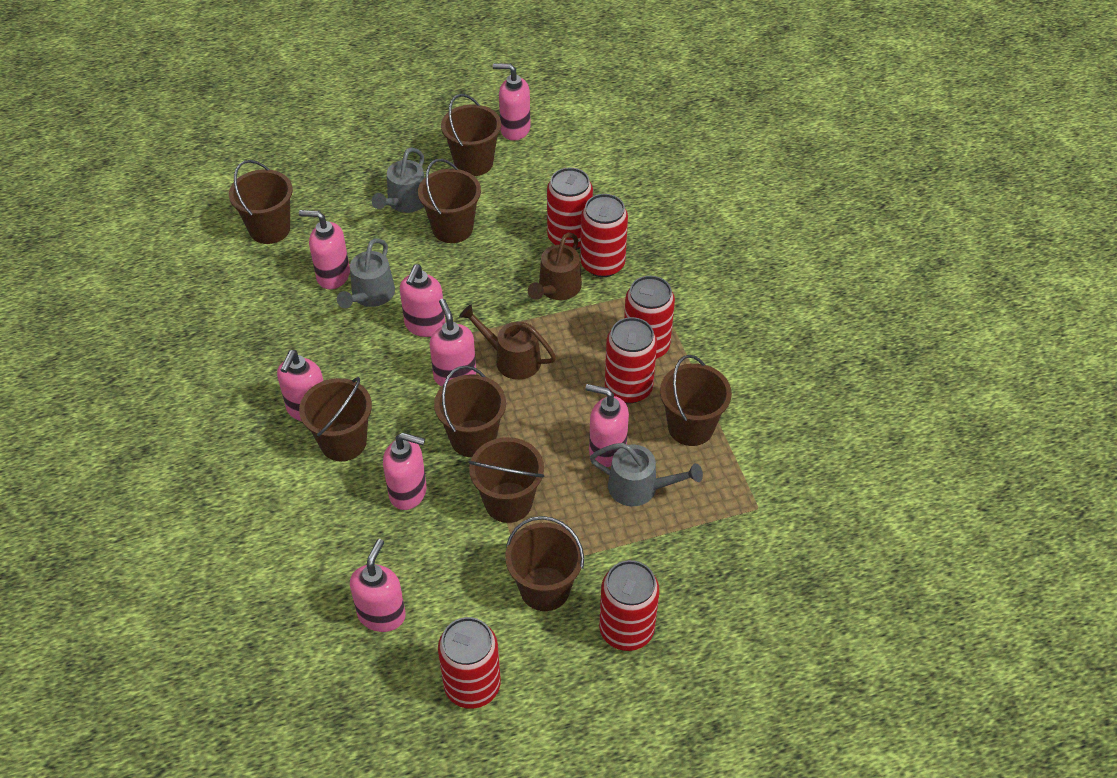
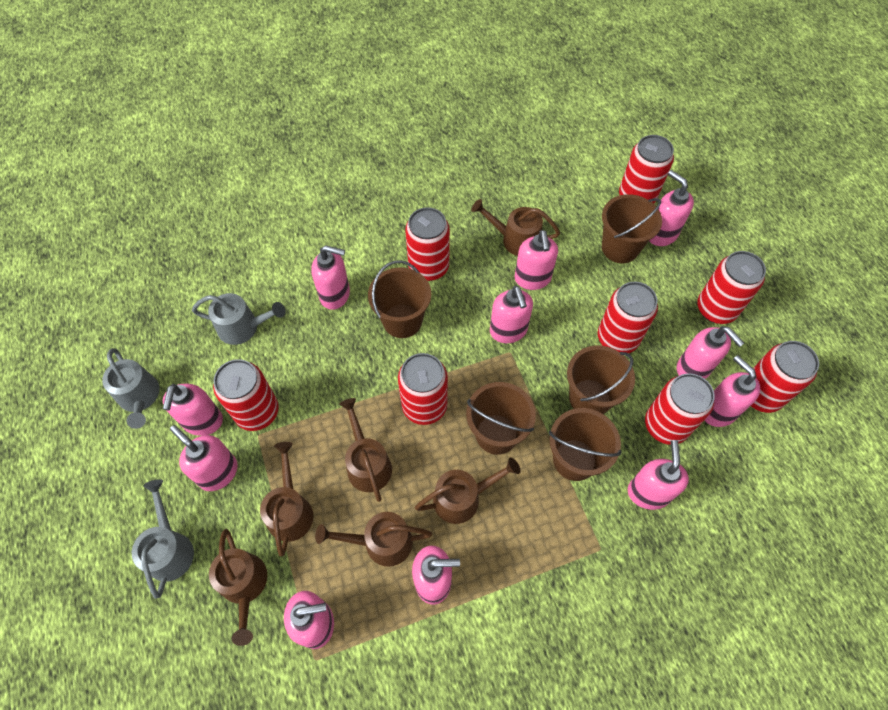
brown bucket: 8 -> 5
brown watering can: 2 -> 6
pink soap dispenser: 8 -> 11
red can: 6 -> 8

